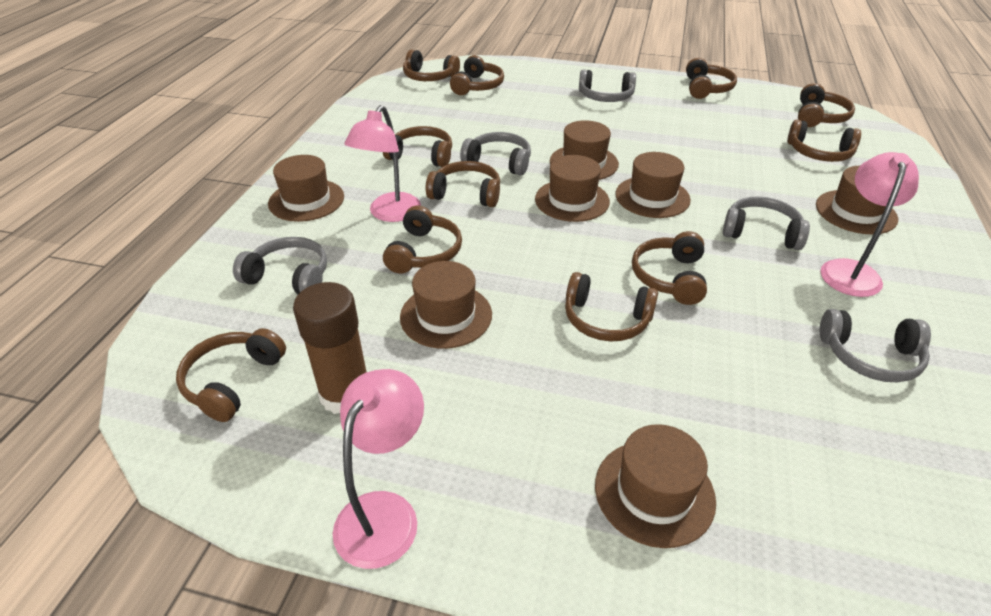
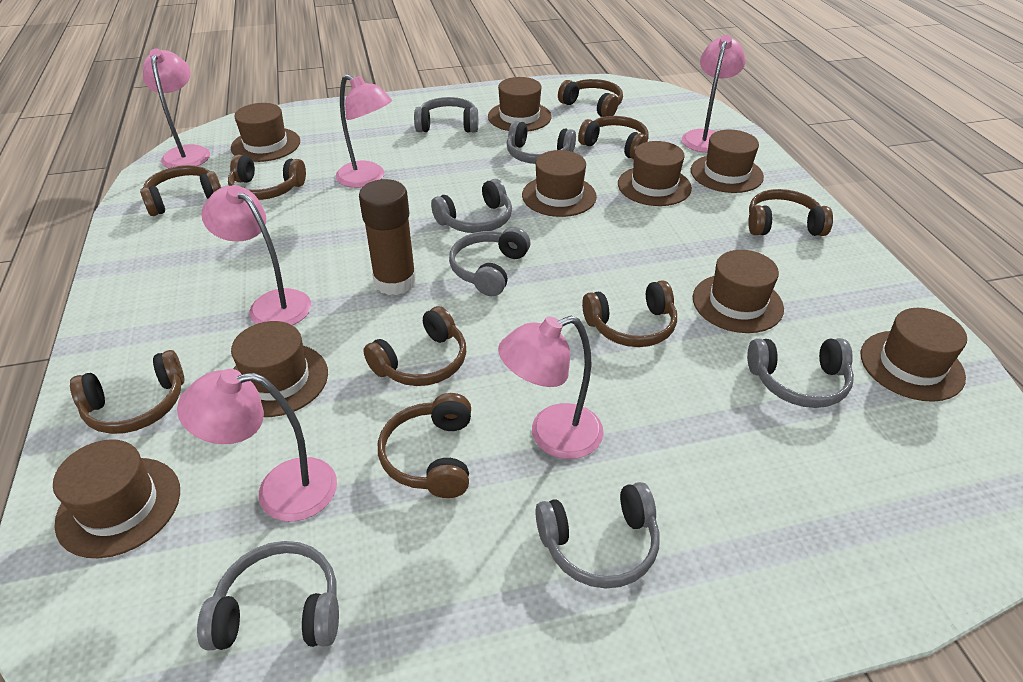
brown hat: 7 -> 9
brown headphones: 11 -> 9
grey headphones: 5 -> 7
pink lamp: 3 -> 6

